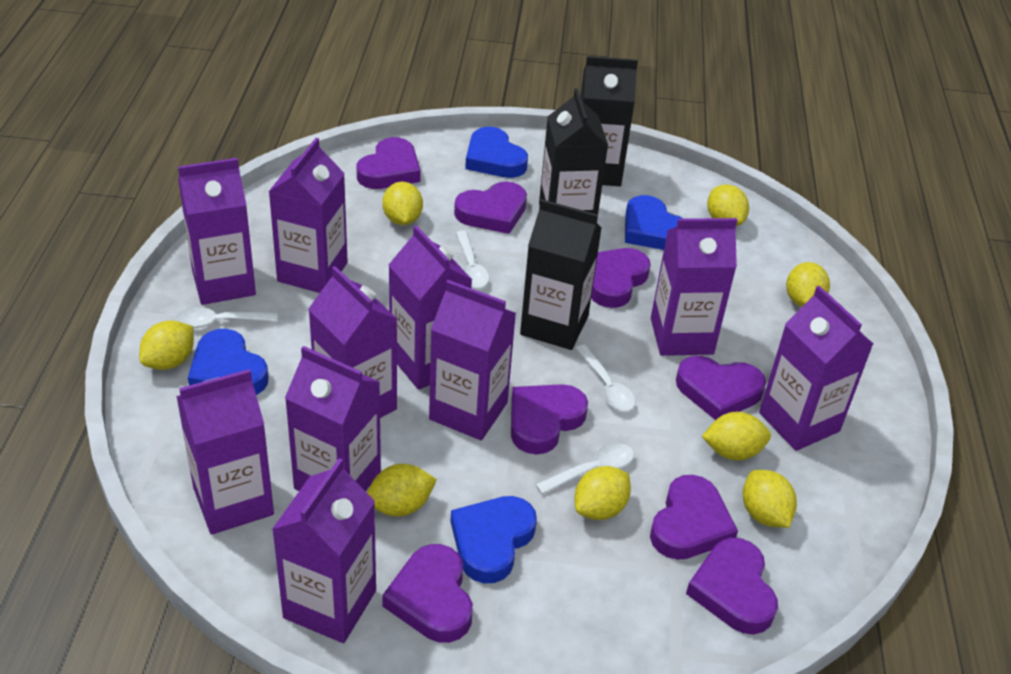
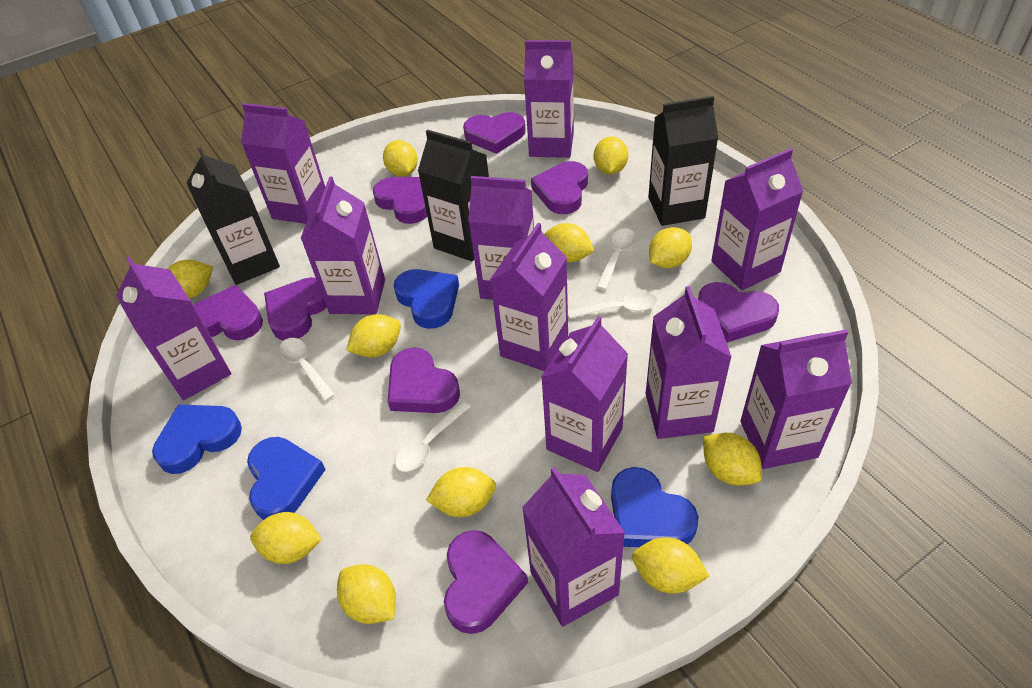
purple carton: 10 -> 11
yellow lemon: 8 -> 11

